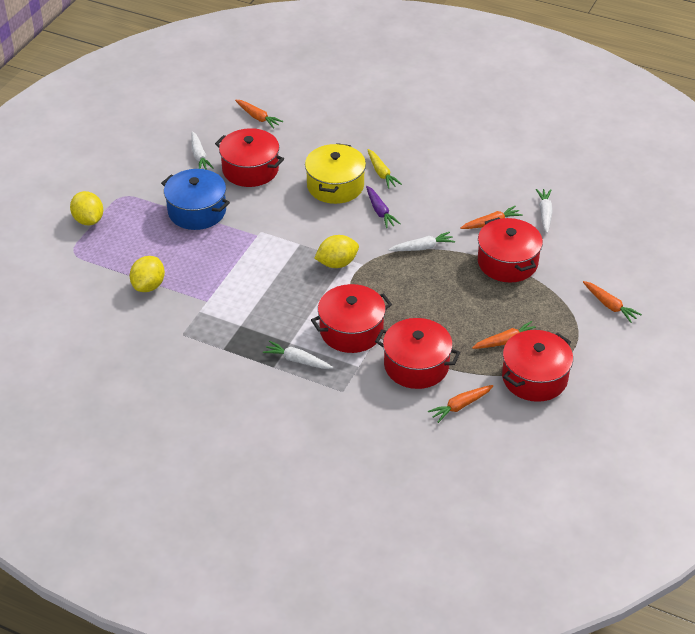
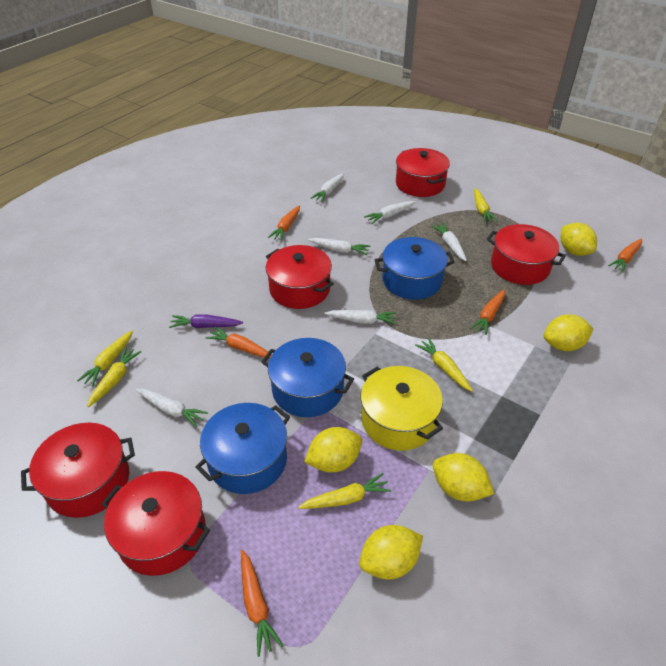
blue pot: 1 -> 3
white carrot: 4 -> 6
yellow carrot: 1 -> 5
yellow lemon: 3 -> 5

